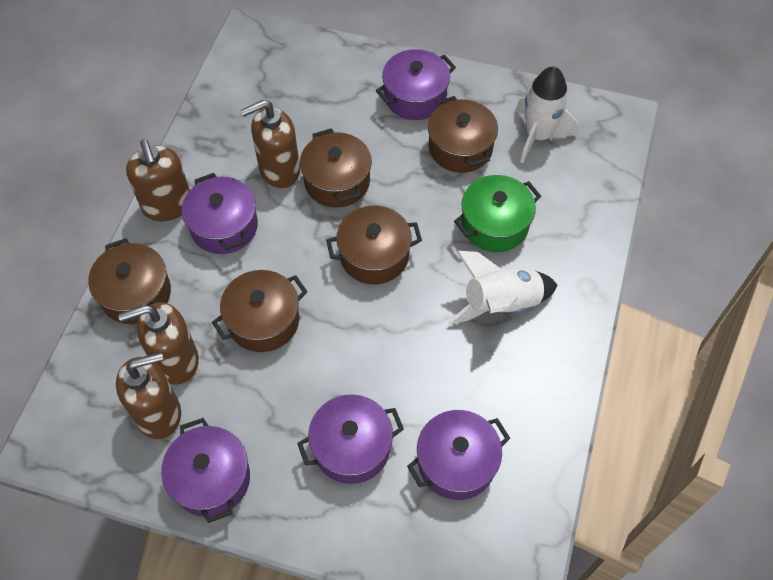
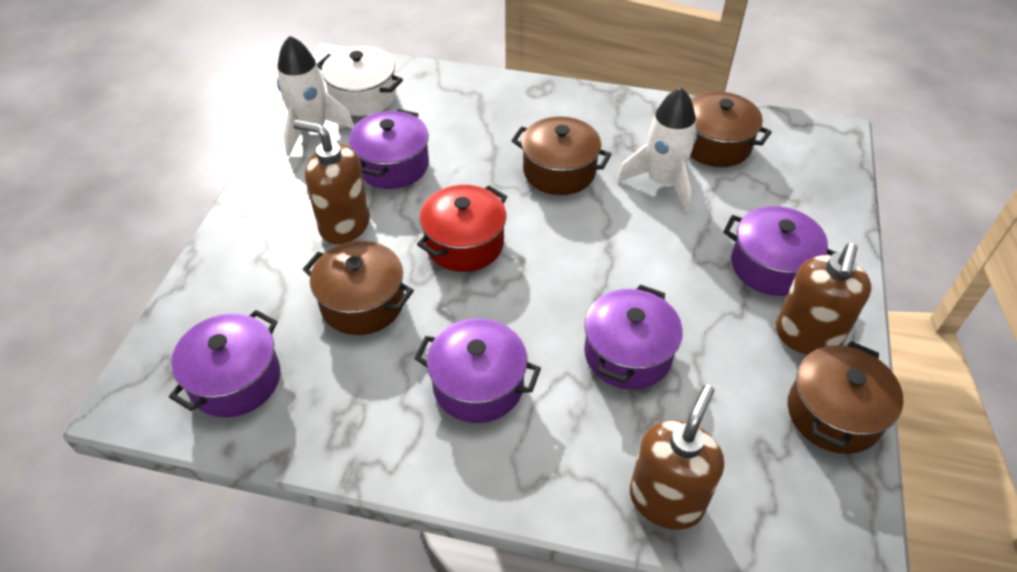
brown pot: 5 -> 4
brown soap dispenser: 4 -> 3
green pot: 1 -> 0
red pot: 0 -> 1
white pot: 0 -> 1

